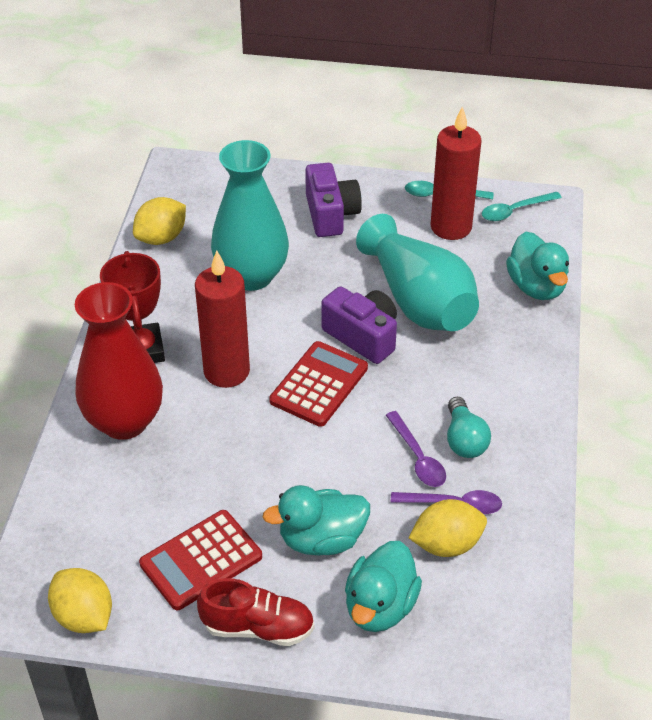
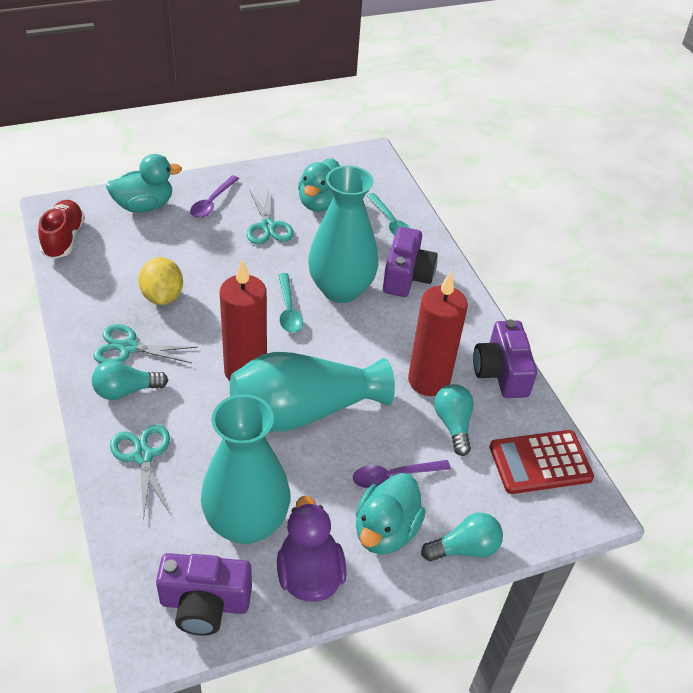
purple camera: 2 -> 3
purple duck: 0 -> 1
red calculator: 2 -> 1
red trophy: 1 -> 0
red vase: 1 -> 0
turquoise light bulb: 1 -> 3
turquoise scissors: 0 -> 3
turquoise vase: 2 -> 3
yellow lemon: 3 -> 1

